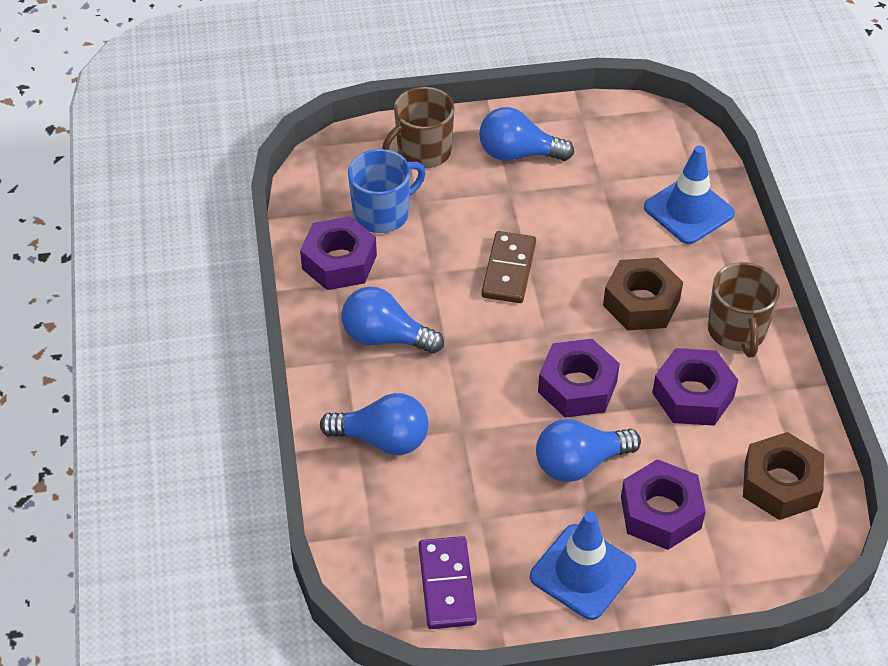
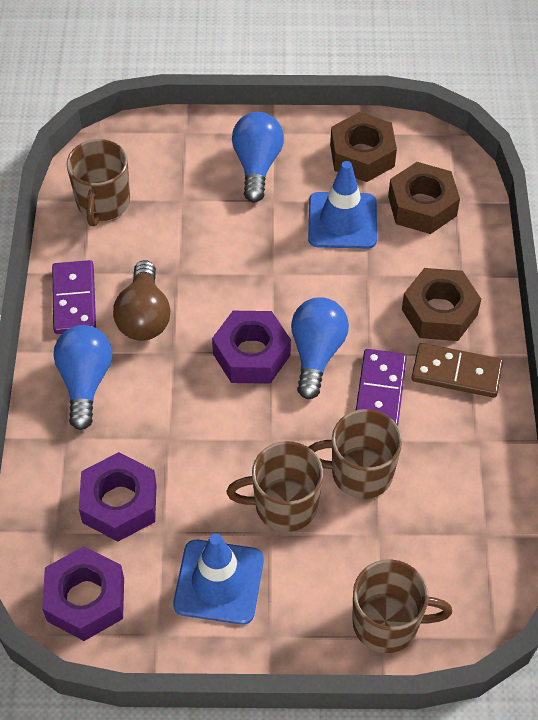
blue light bulb: 4 -> 3
blue mug: 1 -> 0
brown light bulb: 0 -> 1
brown mug: 2 -> 4
brown nut: 2 -> 3
purple domino: 1 -> 2
purple nut: 4 -> 3

